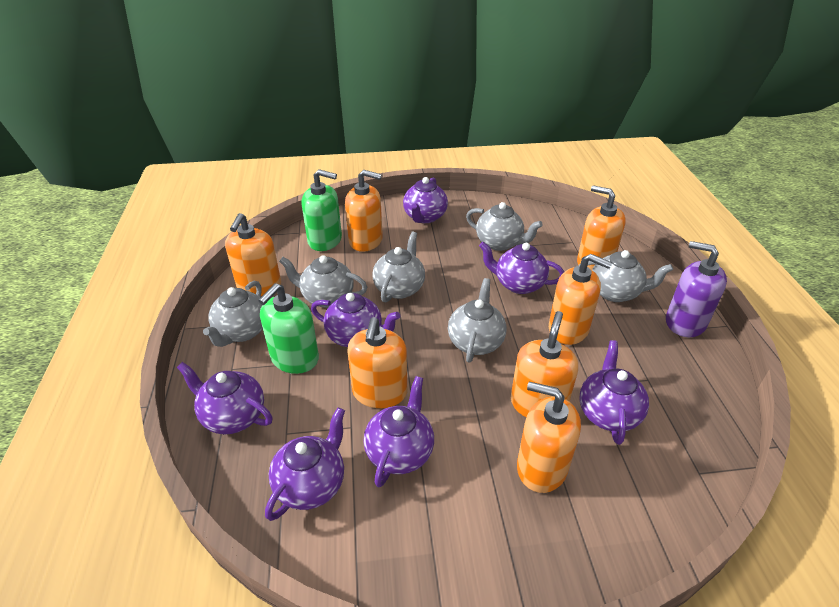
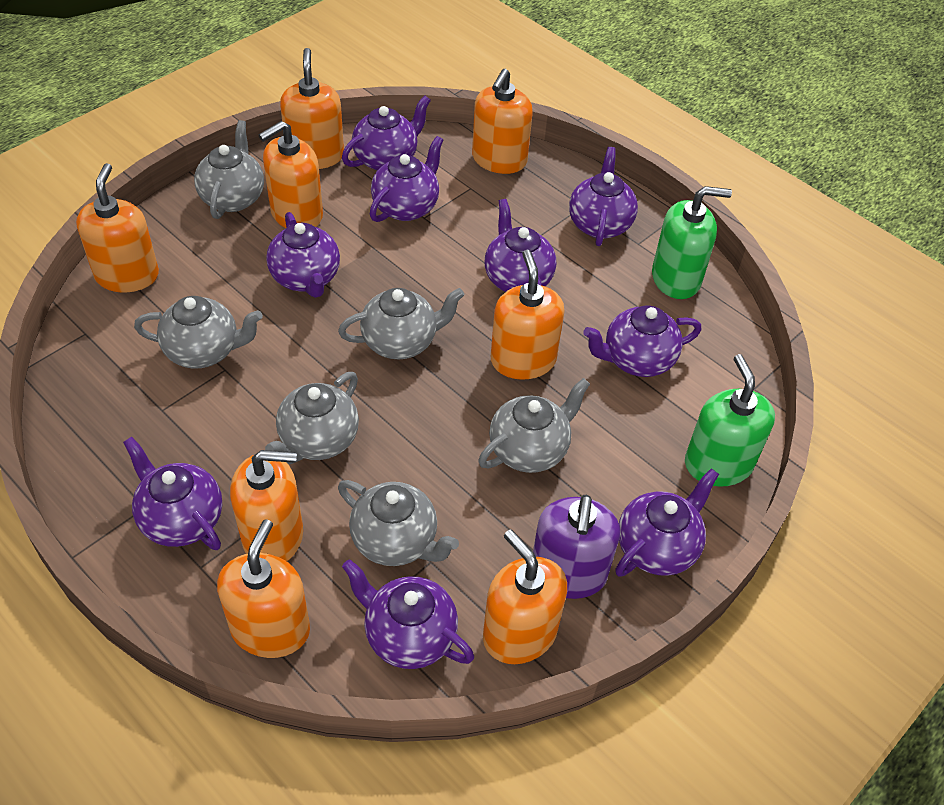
orange soap dispenser: 7 -> 8
purple teapot: 7 -> 9

